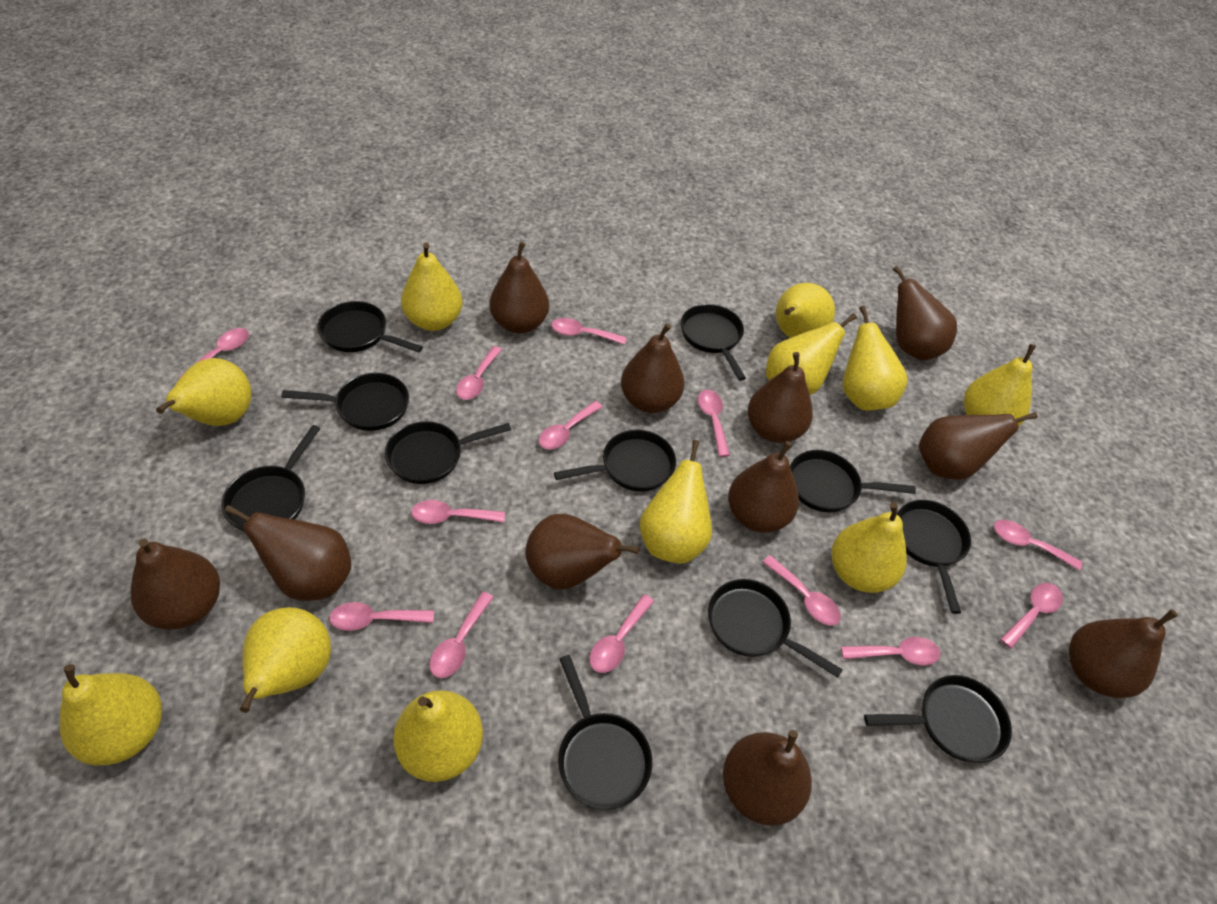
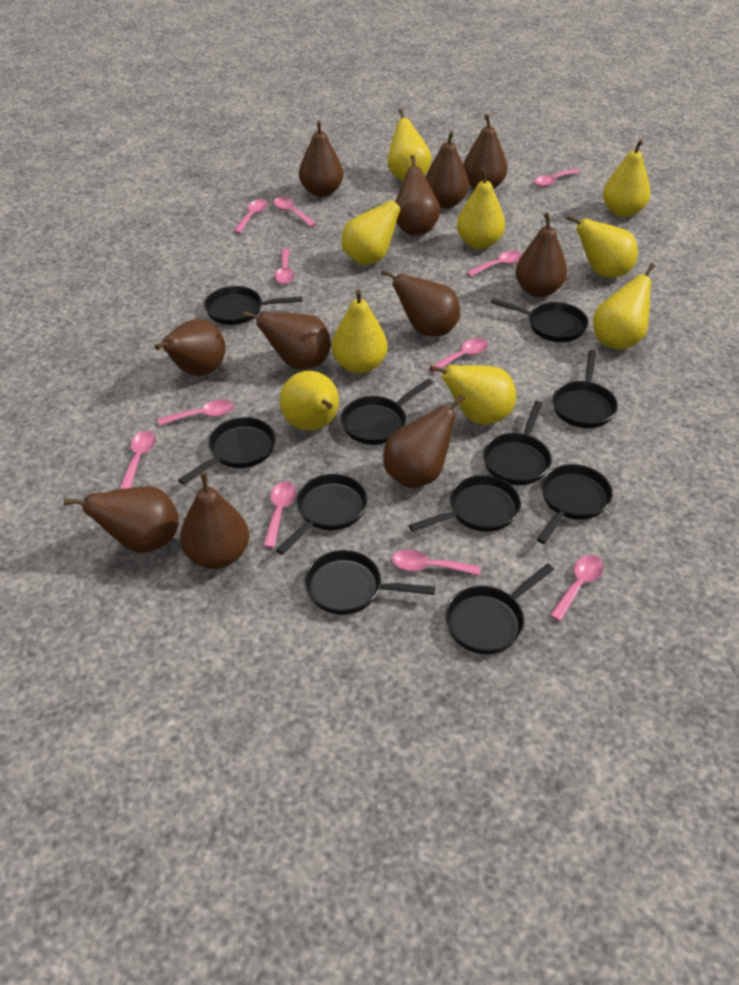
pink spoon: 13 -> 11
yellow pear: 11 -> 9

